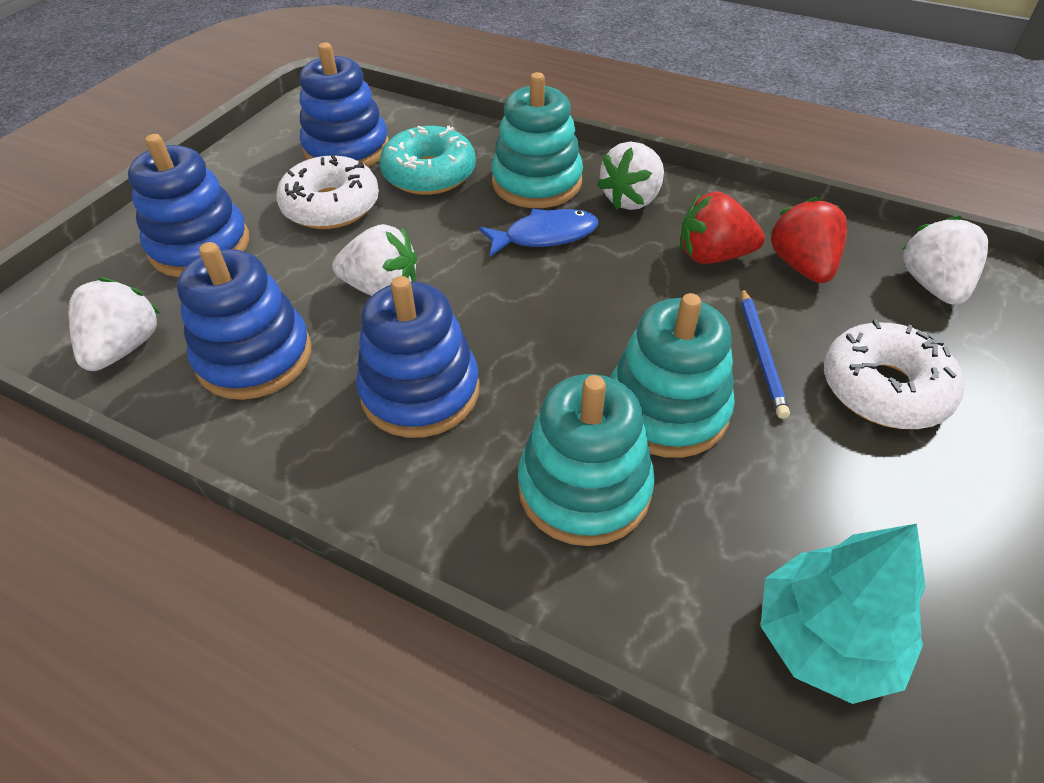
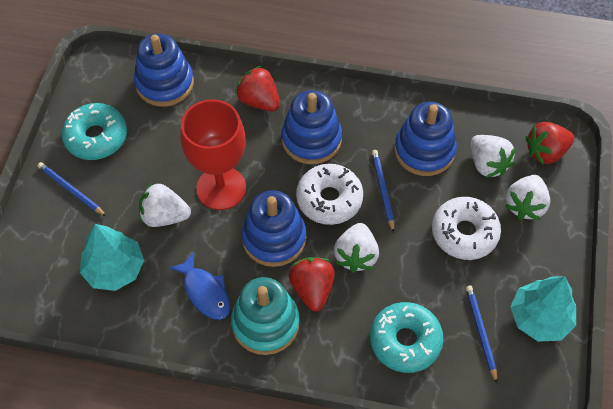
blue pencil: 1 -> 3
red goblet: 0 -> 1
red strawberry: 2 -> 3
turquoise donut: 1 -> 2
turquoise stacking toy: 3 -> 1
turquoise tree: 1 -> 2

